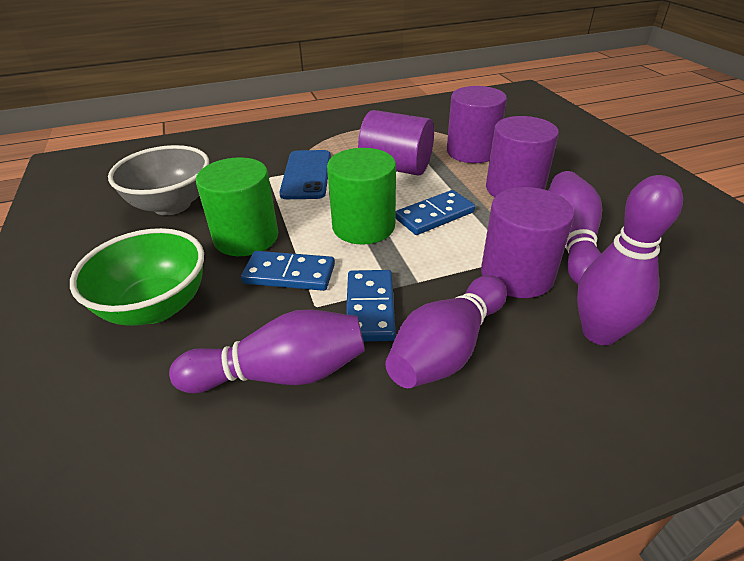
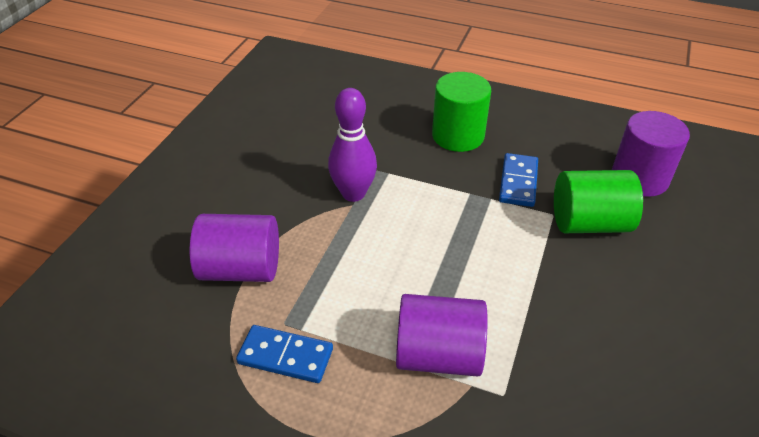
blue domino: 3 -> 2
blue phone: 1 -> 0
green bowl: 1 -> 0
grey bowl: 1 -> 0
purple bowling pin: 4 -> 1
purple cylinder: 4 -> 3

